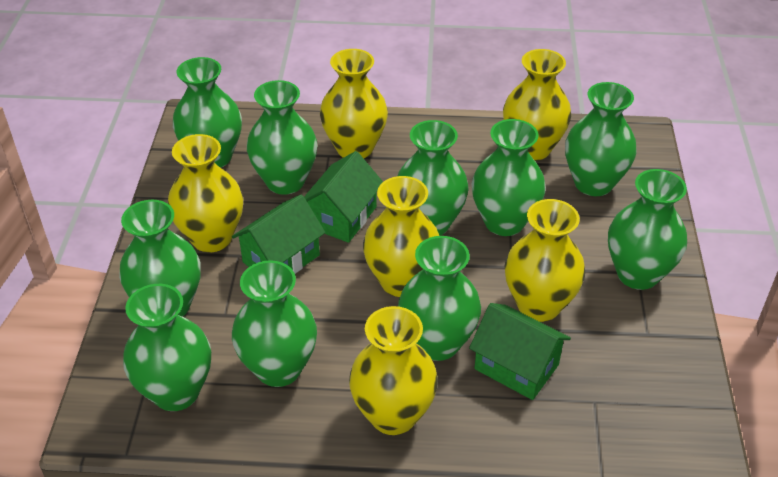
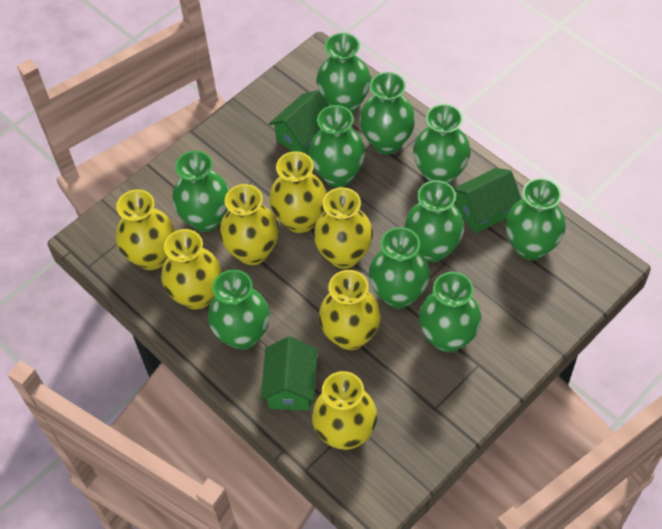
yellow vase: 6 -> 7

